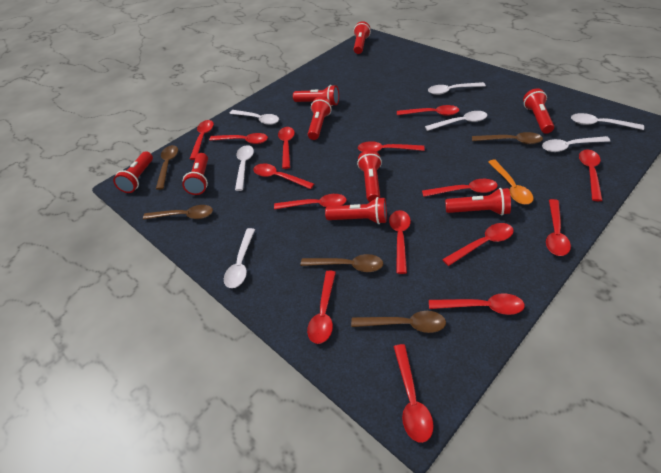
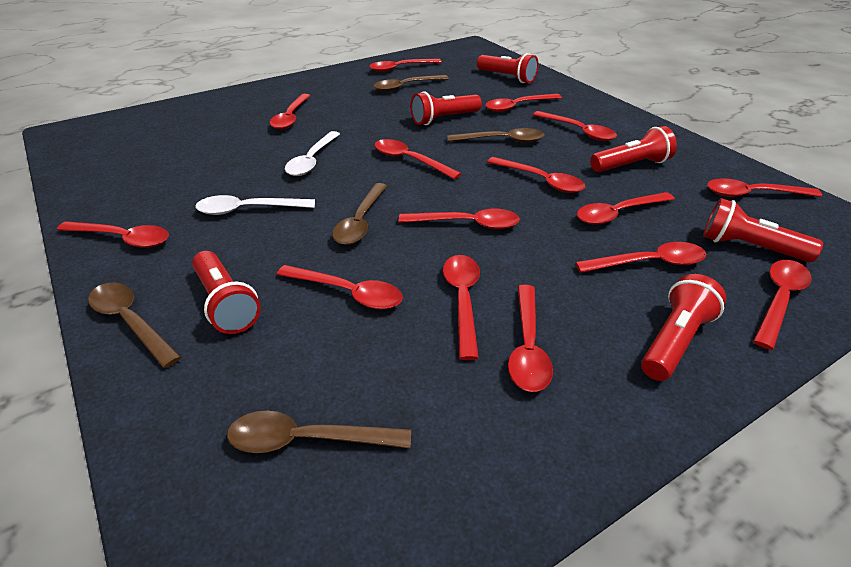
orange spoon: 1 -> 0
red flashlight: 9 -> 6
white spoon: 7 -> 2

